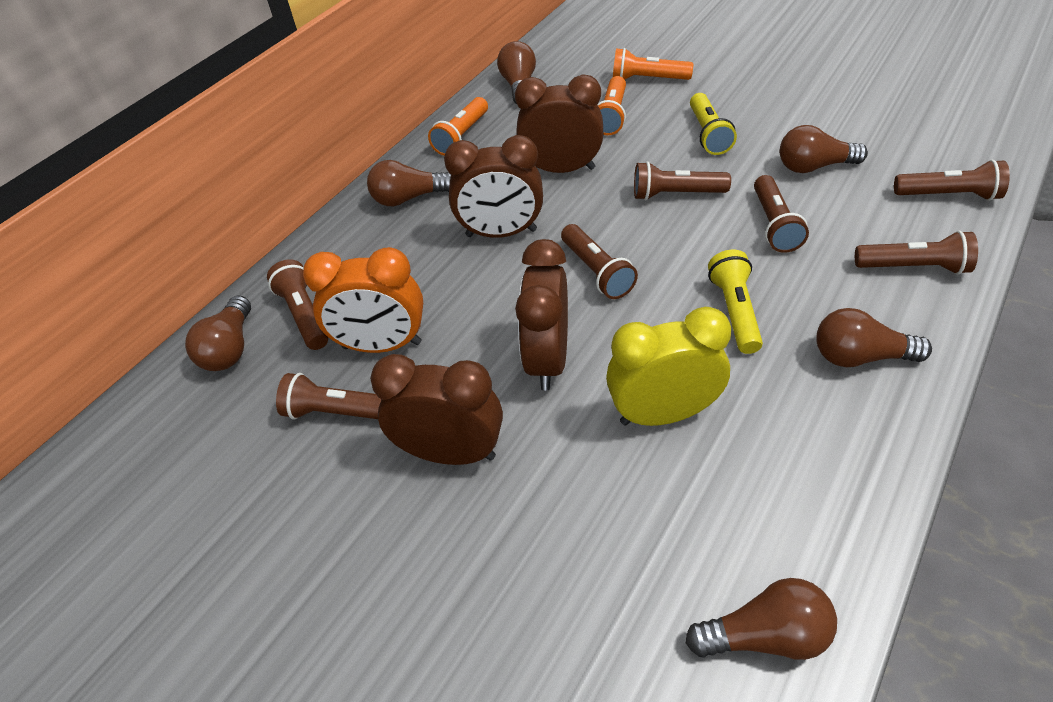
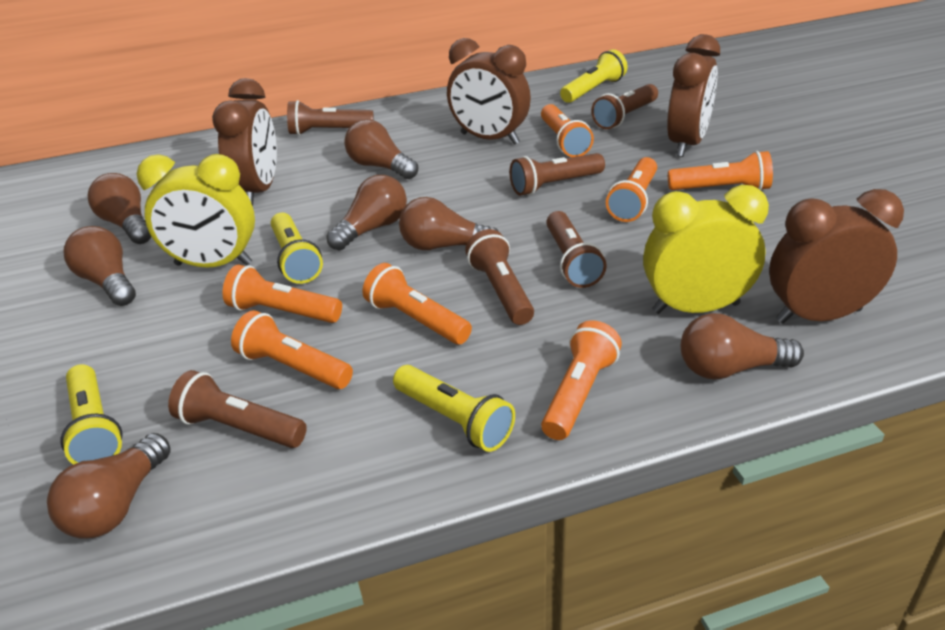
brown flashlight: 7 -> 6
brown light bulb: 6 -> 7
orange clock: 1 -> 0
orange flashlight: 3 -> 7
yellow clock: 1 -> 2
yellow flashlight: 2 -> 4

